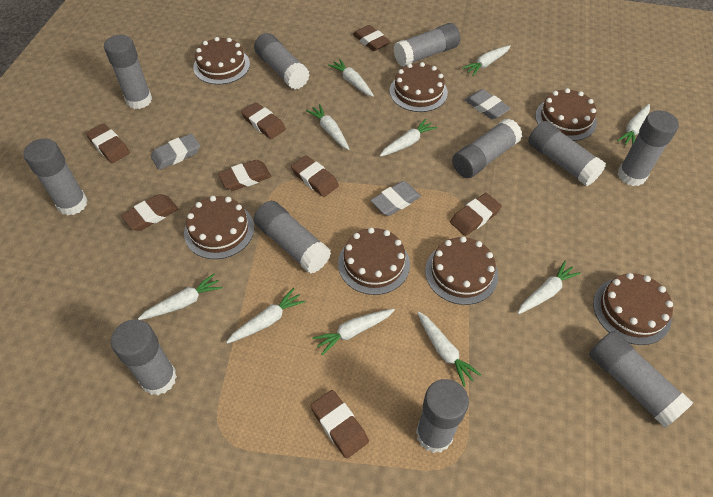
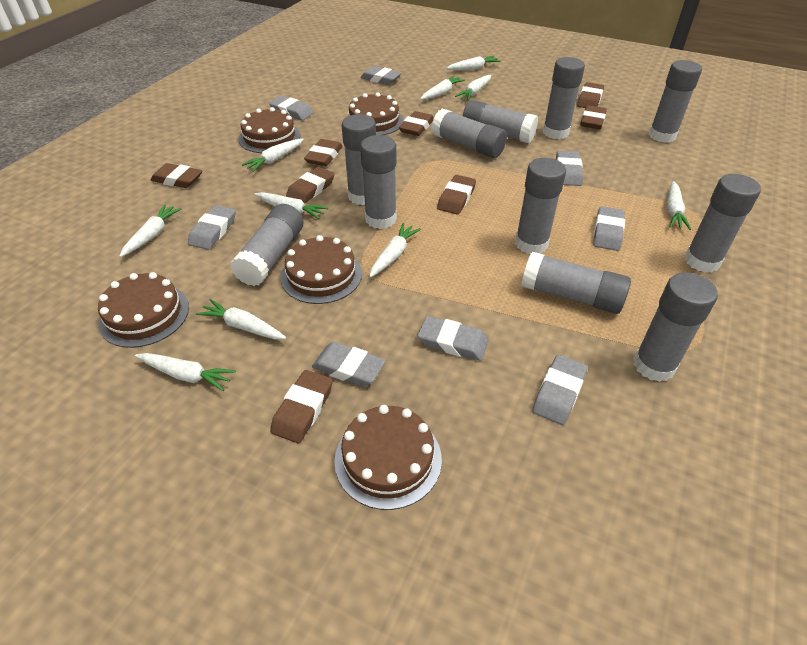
brown cake: 7 -> 5
grey eraser: 3 -> 8

